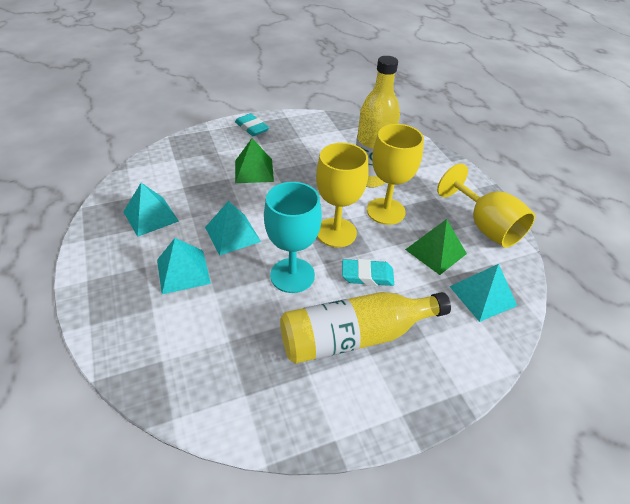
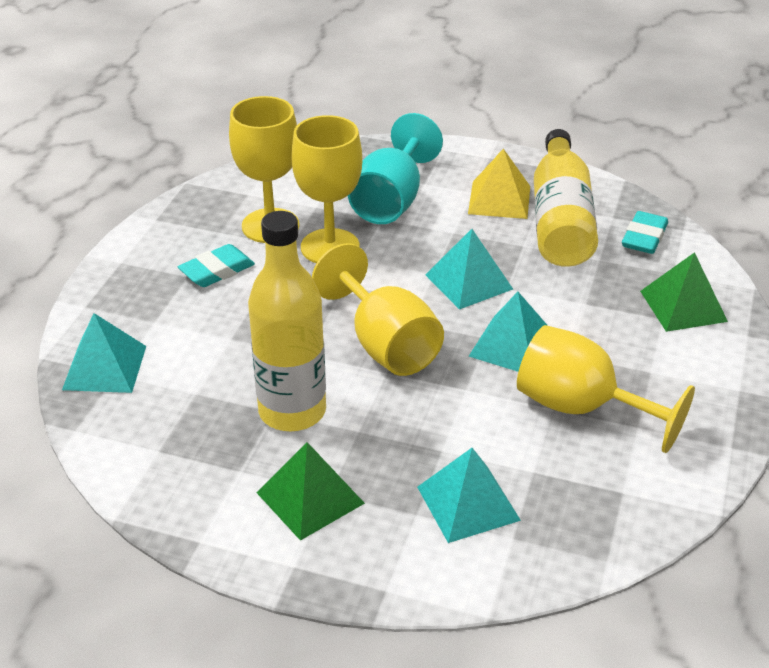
yellow goblet: 3 -> 4
yellow pyramid: 0 -> 1

